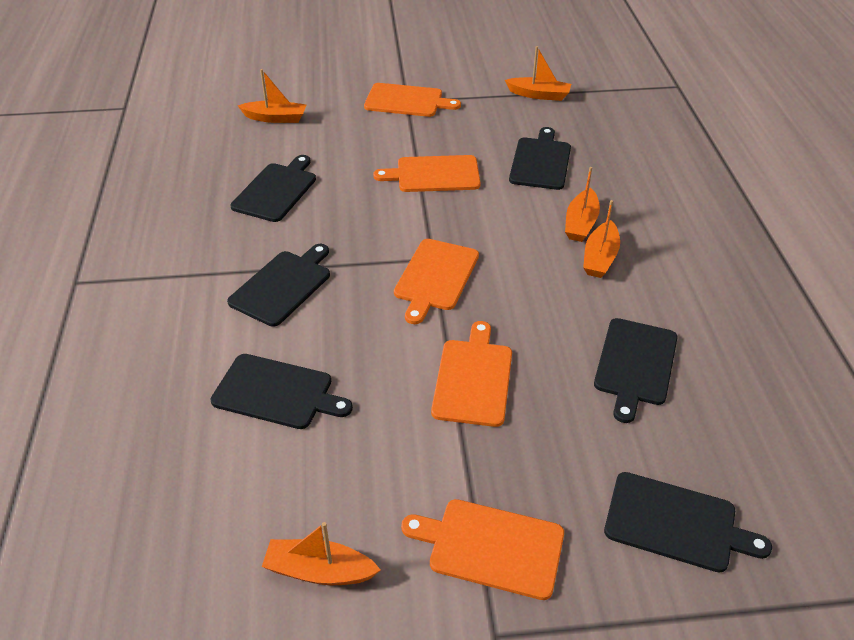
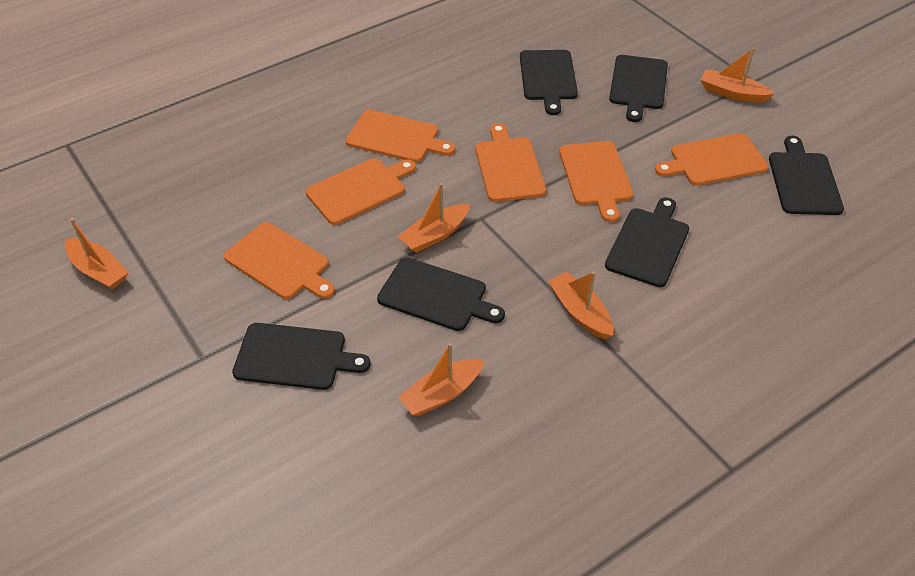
orange cutting board: 5 -> 6

